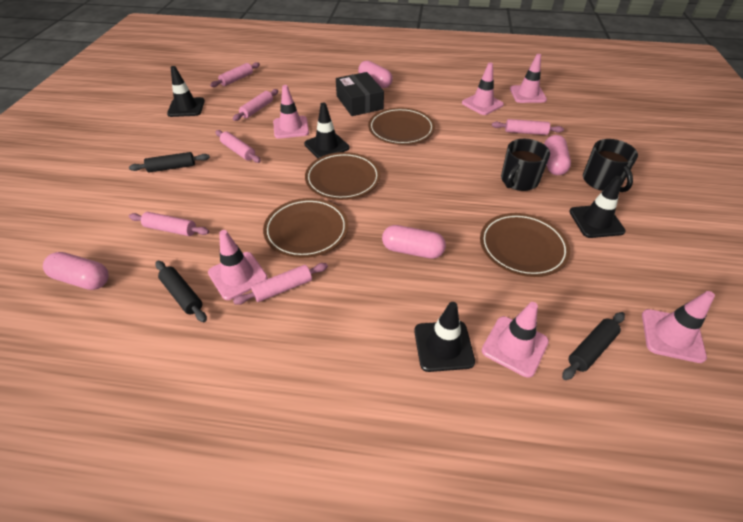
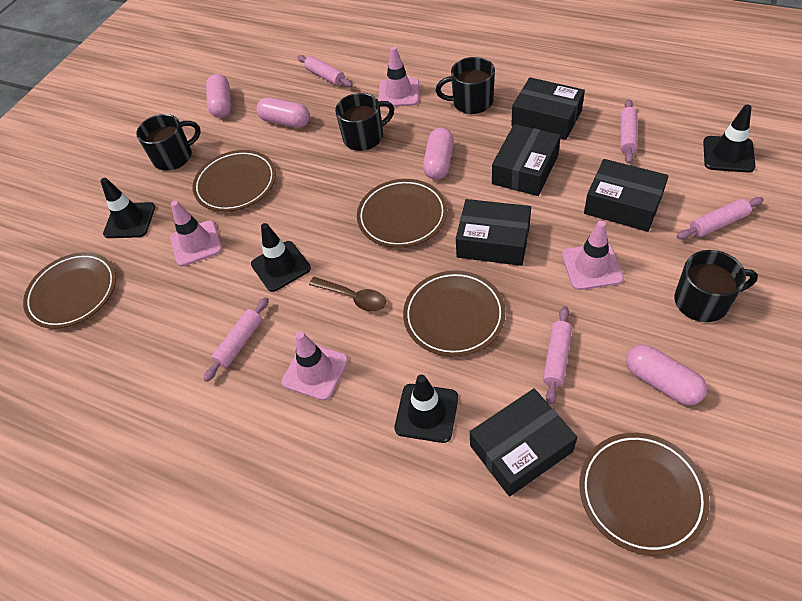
black box: 1 -> 5
black mug: 2 -> 4
black rolling pin: 3 -> 0
brown plate: 4 -> 5
brown spoon: 0 -> 1
pink rolling pin: 6 -> 5
pink traffic cone: 6 -> 4

